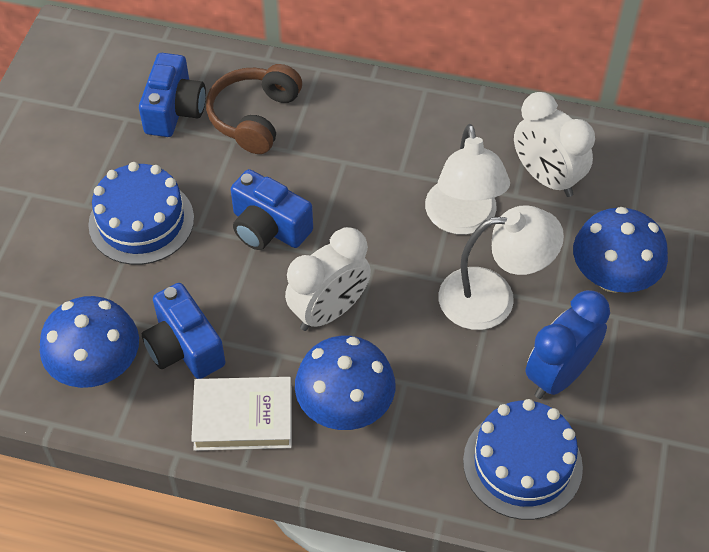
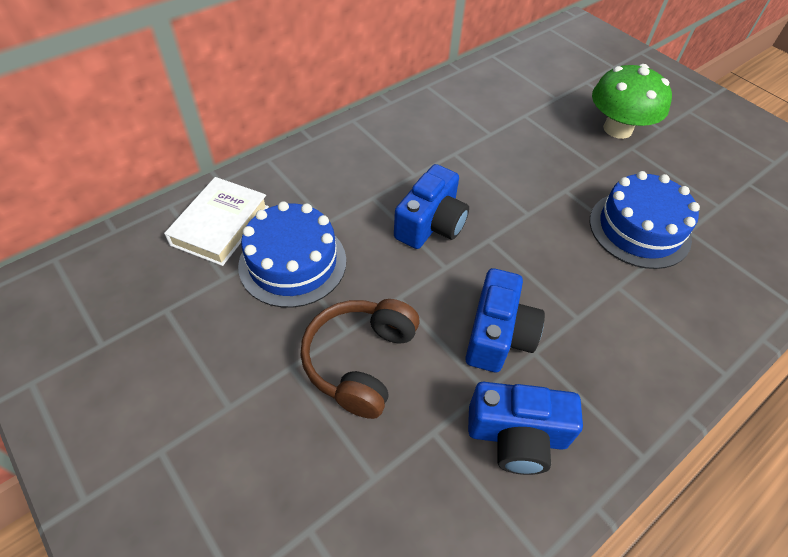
blue clock: 1 -> 0
blue mushroom: 3 -> 0
green mushroom: 0 -> 1
white clock: 2 -> 0
white lamp: 2 -> 0

